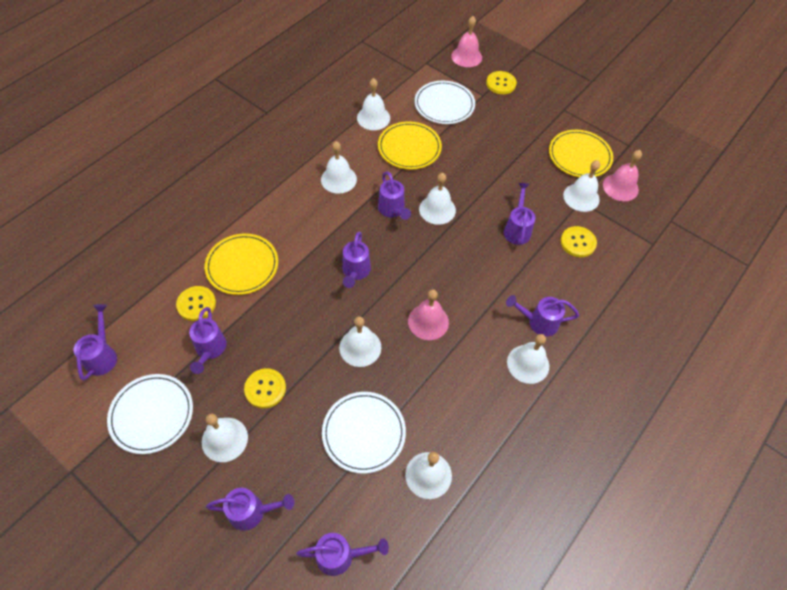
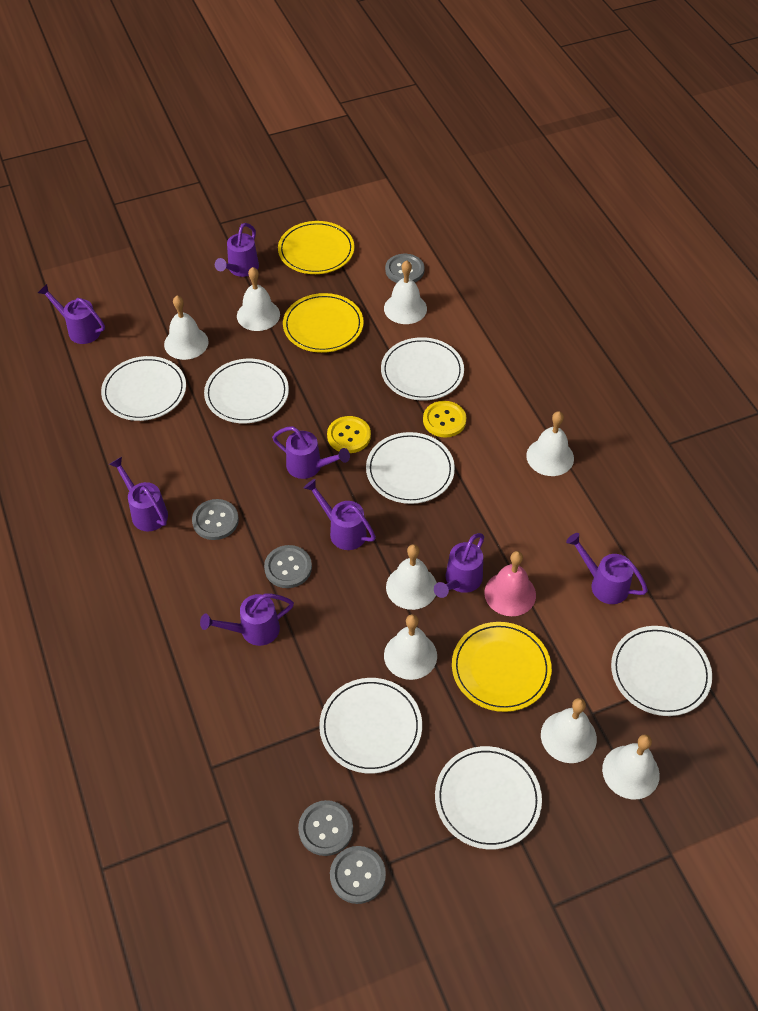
grey button: 0 -> 5
pink bell: 3 -> 1
white plate: 3 -> 7
yellow button: 4 -> 2

